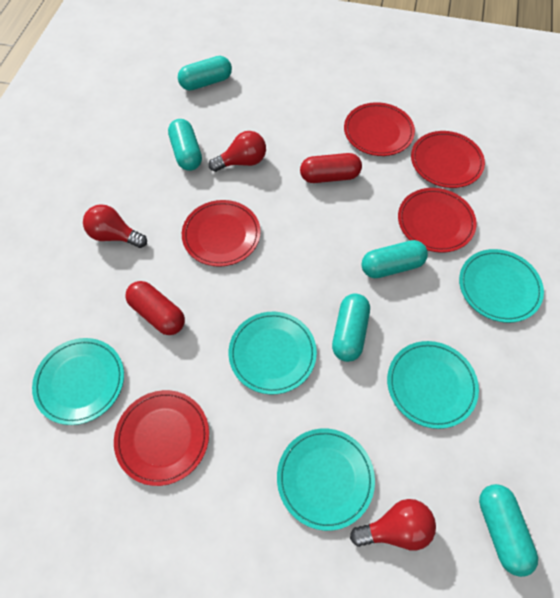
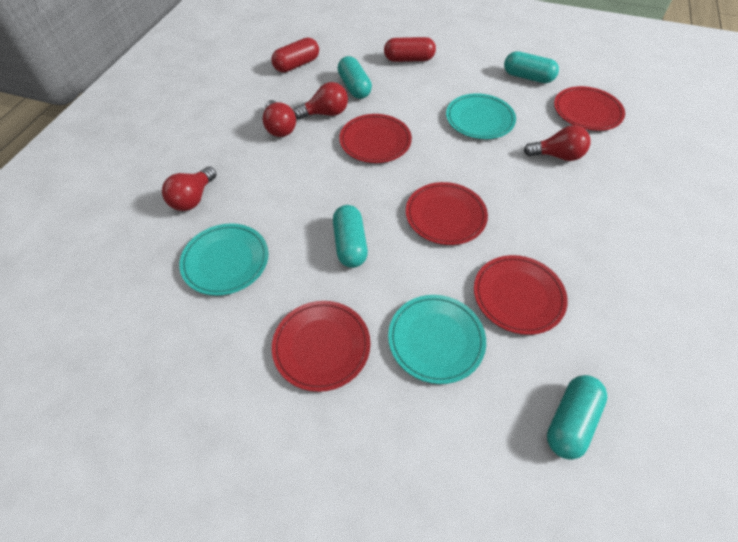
red light bulb: 3 -> 4
turquoise capsule: 5 -> 4
turquoise plate: 5 -> 3

